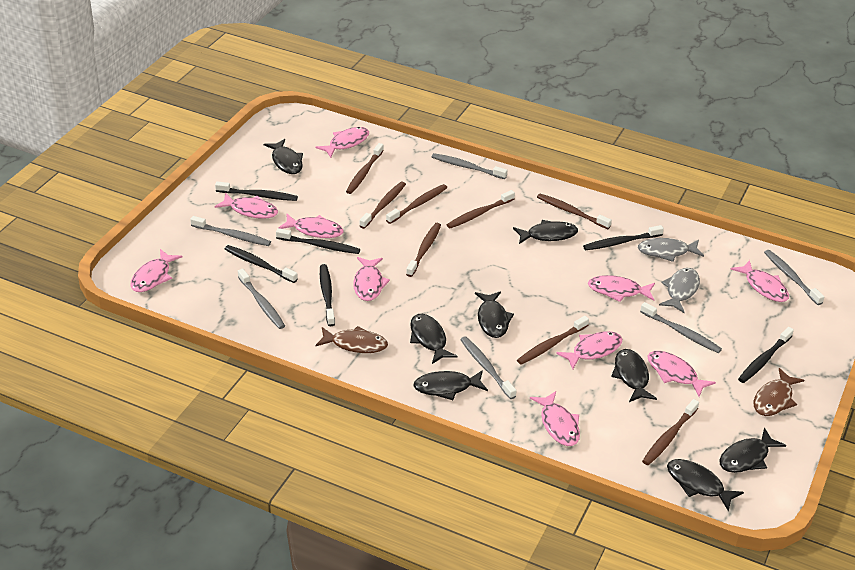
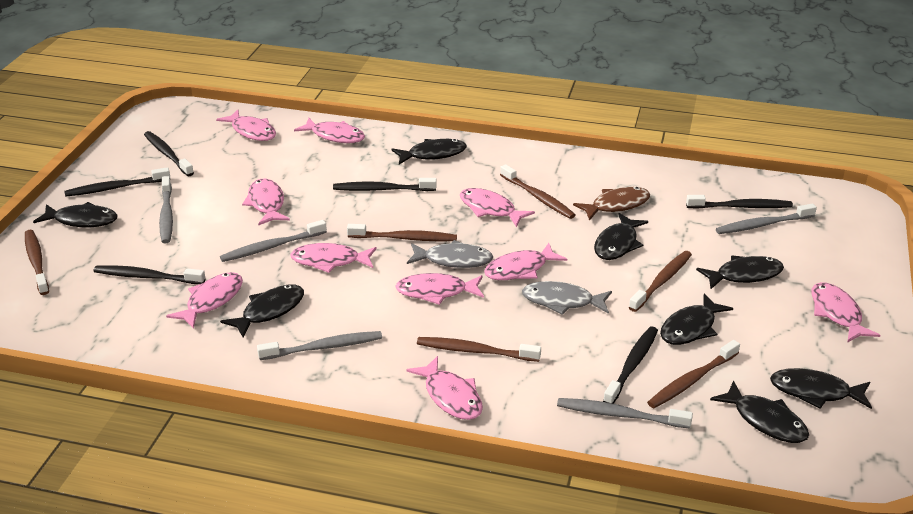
brown fish: 2 -> 1
brown toothbrush: 8 -> 6
grey toothbrush: 6 -> 5

